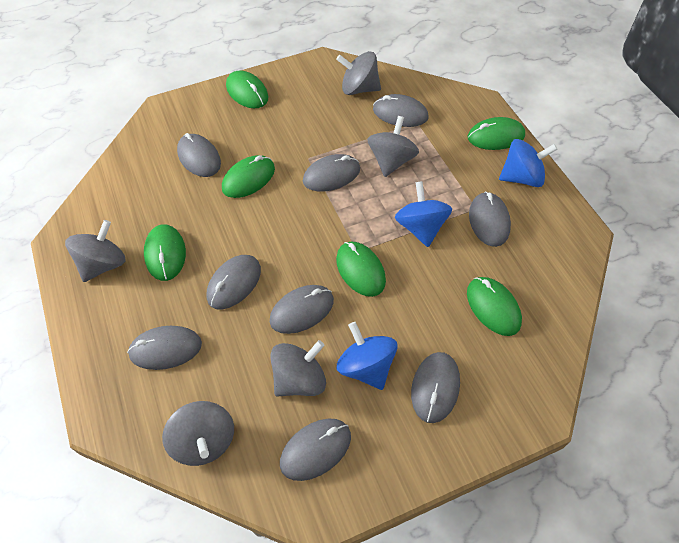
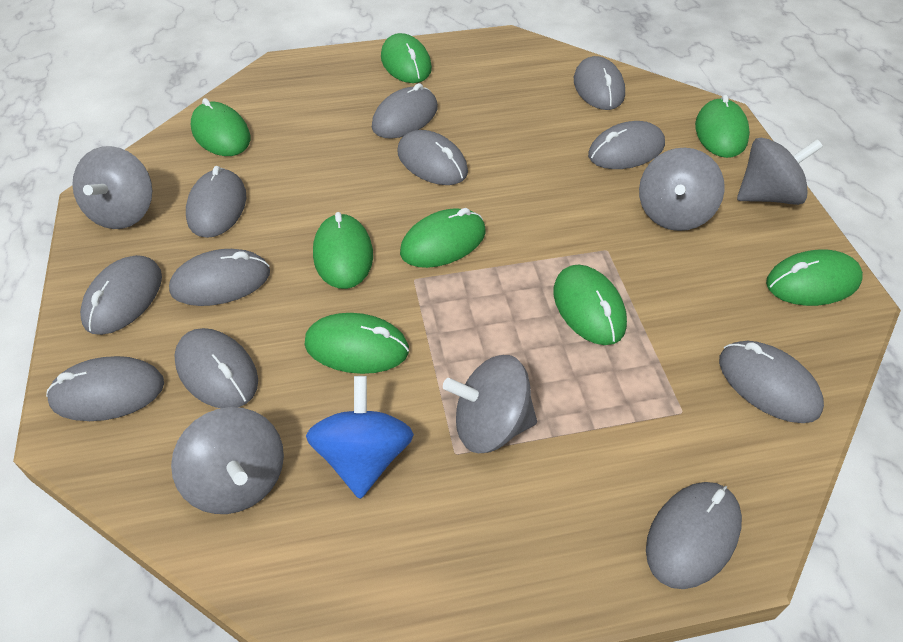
blue spinning top: 3 -> 1
green mouse: 6 -> 8
grey mouse: 9 -> 11

